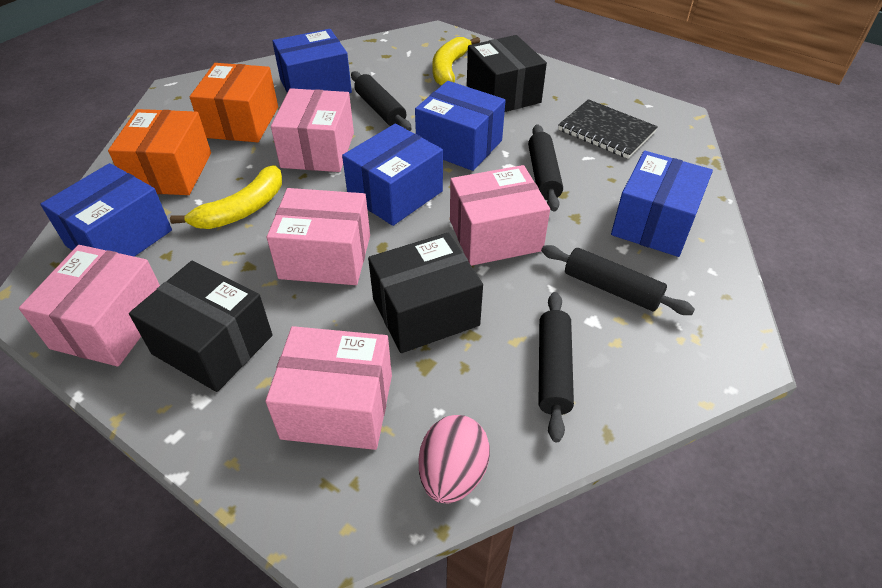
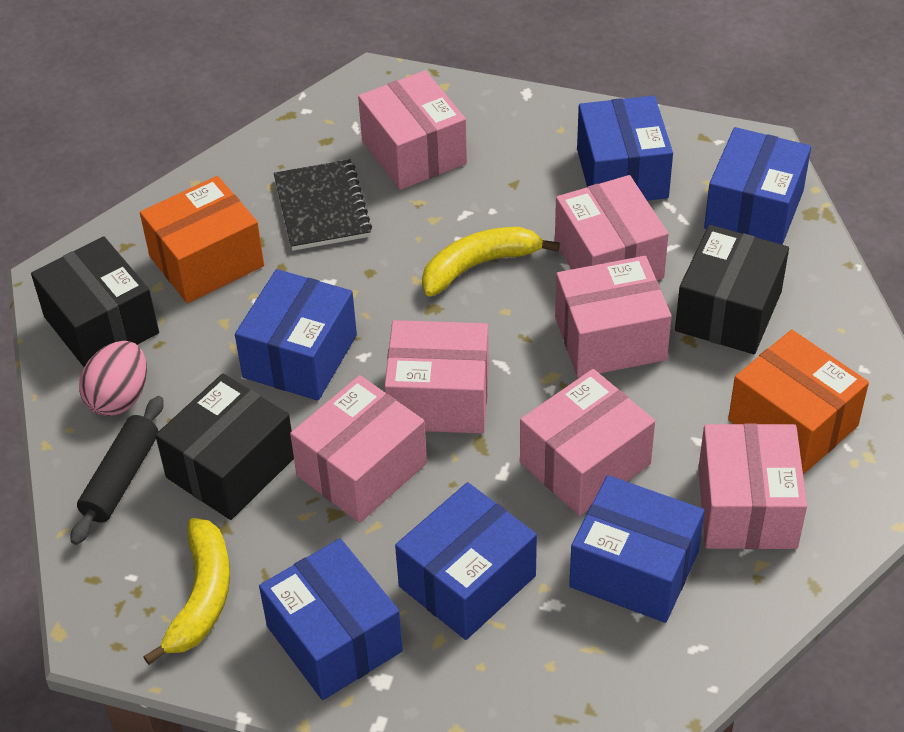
black rolling pin: 4 -> 1
blue box: 5 -> 6
pink box: 5 -> 7

